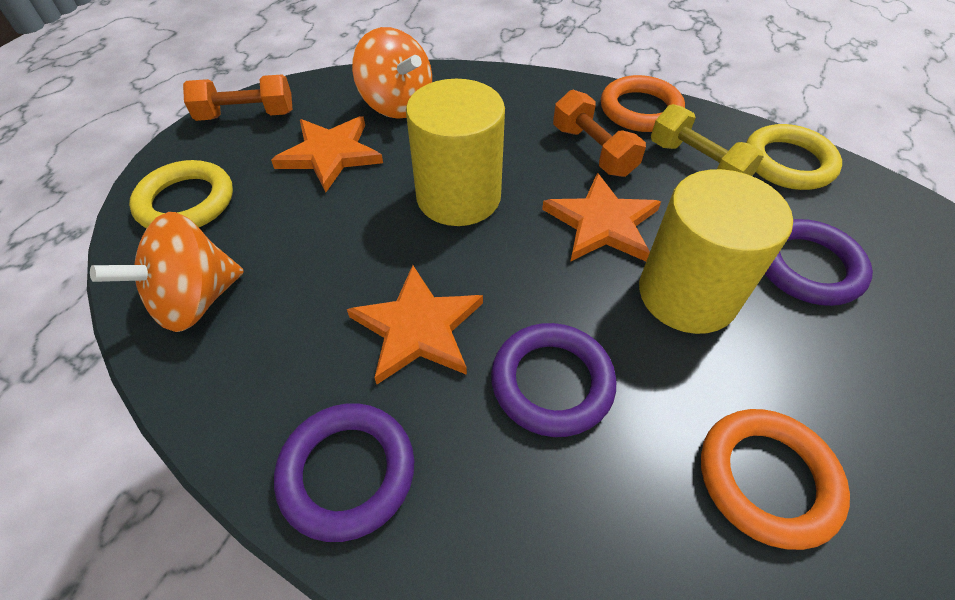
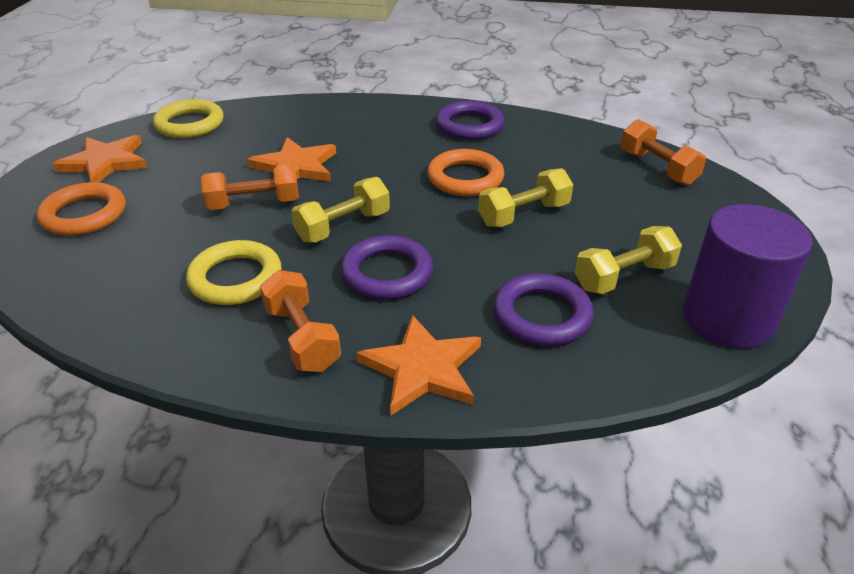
orange dumbbell: 2 -> 3
orange spinning top: 2 -> 0
purple cylinder: 0 -> 1
yellow cylinder: 2 -> 0
yellow dumbbell: 1 -> 3

